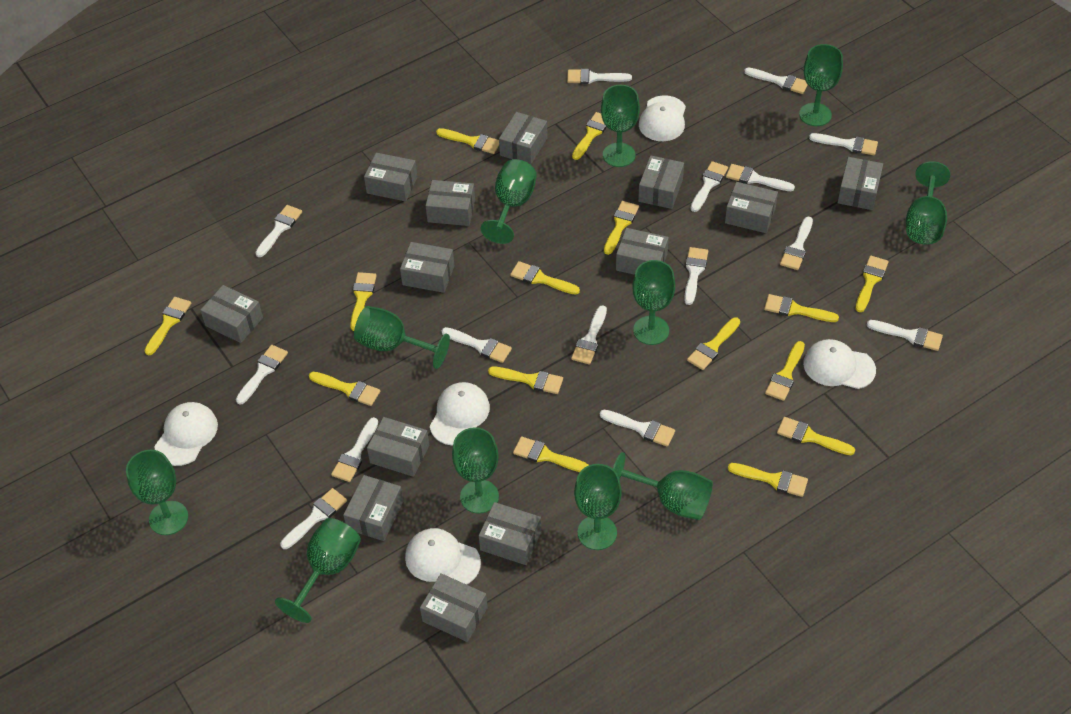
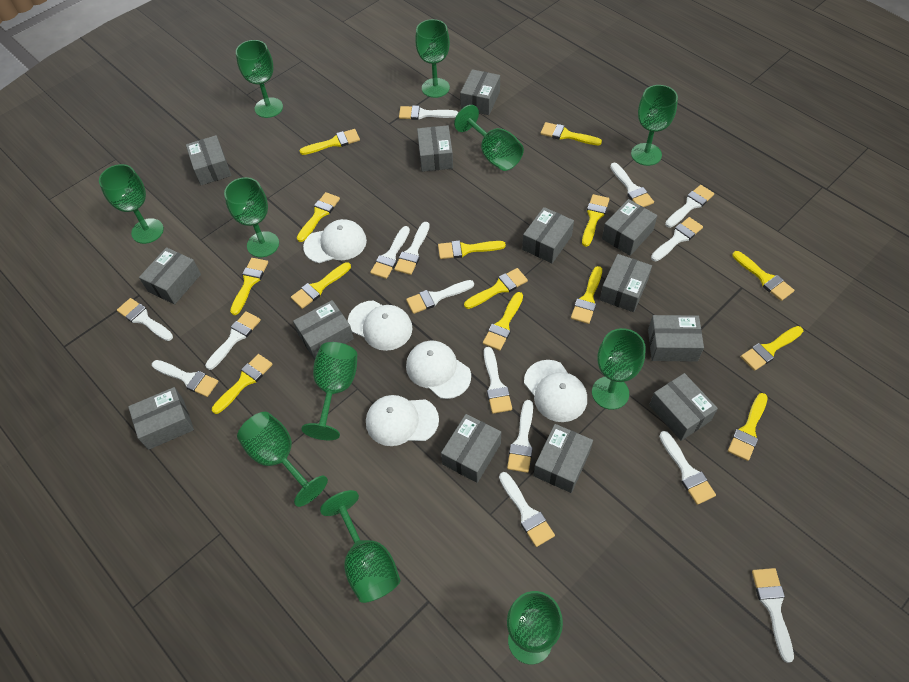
yellow brush: 15 -> 14

